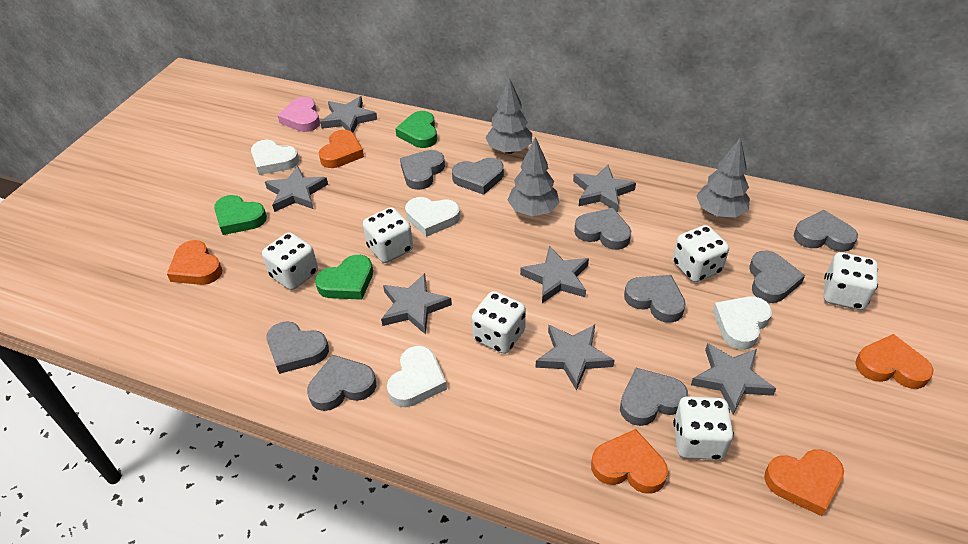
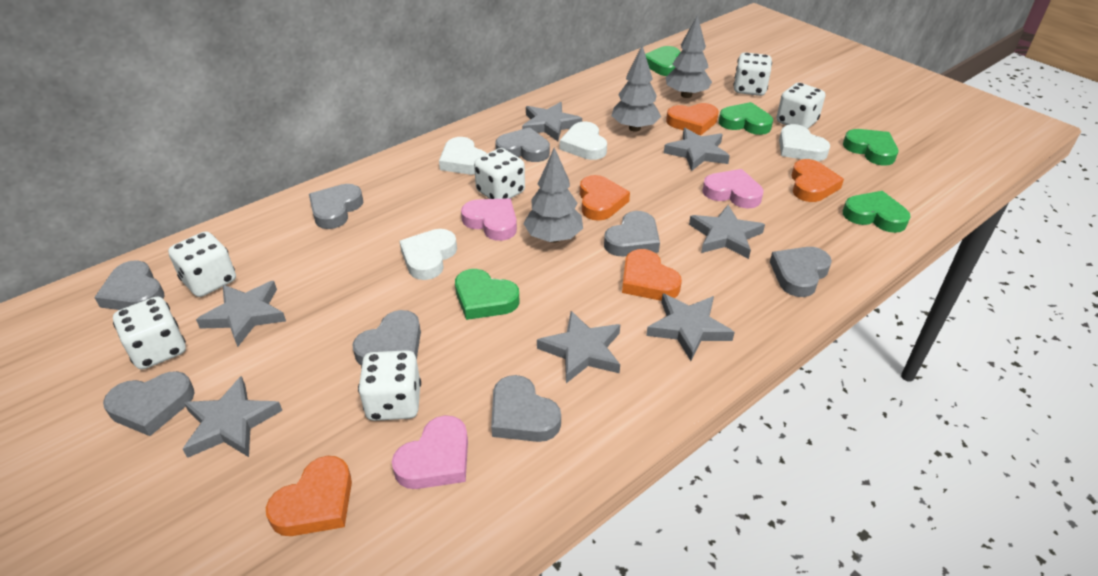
green heart: 3 -> 5
grey heart: 9 -> 8
pink heart: 1 -> 3

